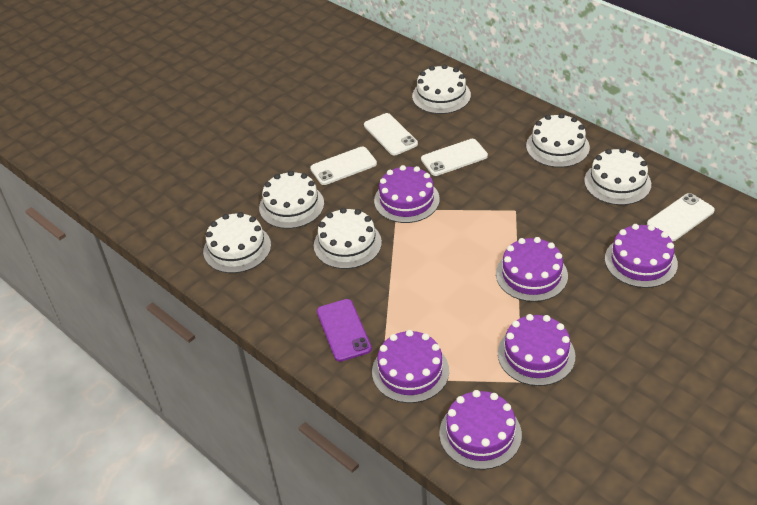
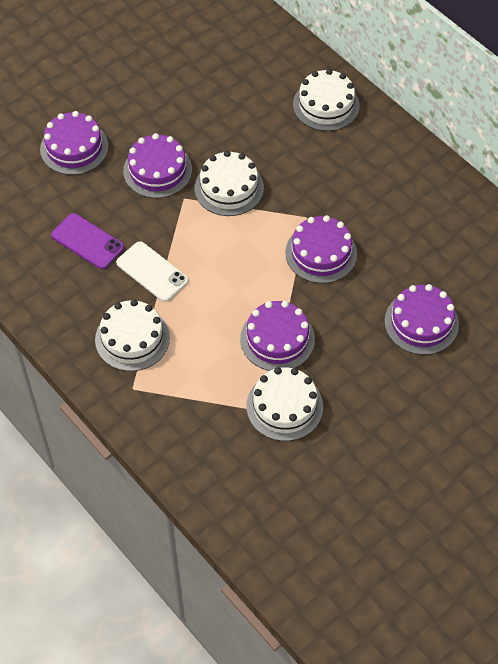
purple cake: 6 -> 5
white cake: 6 -> 4
white phone: 4 -> 1

